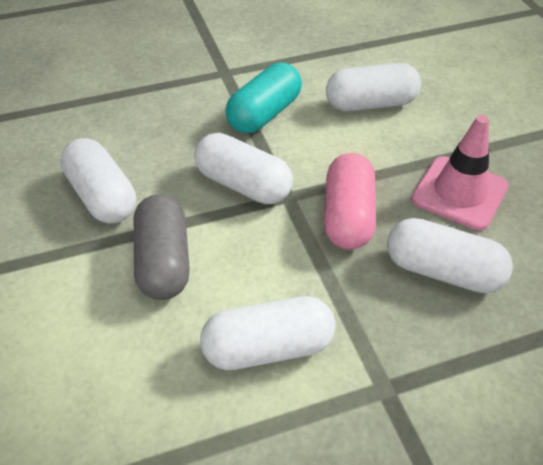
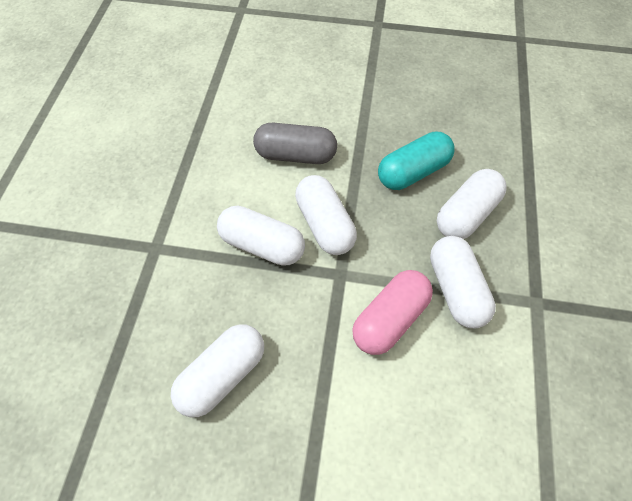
pink traffic cone: 1 -> 0

